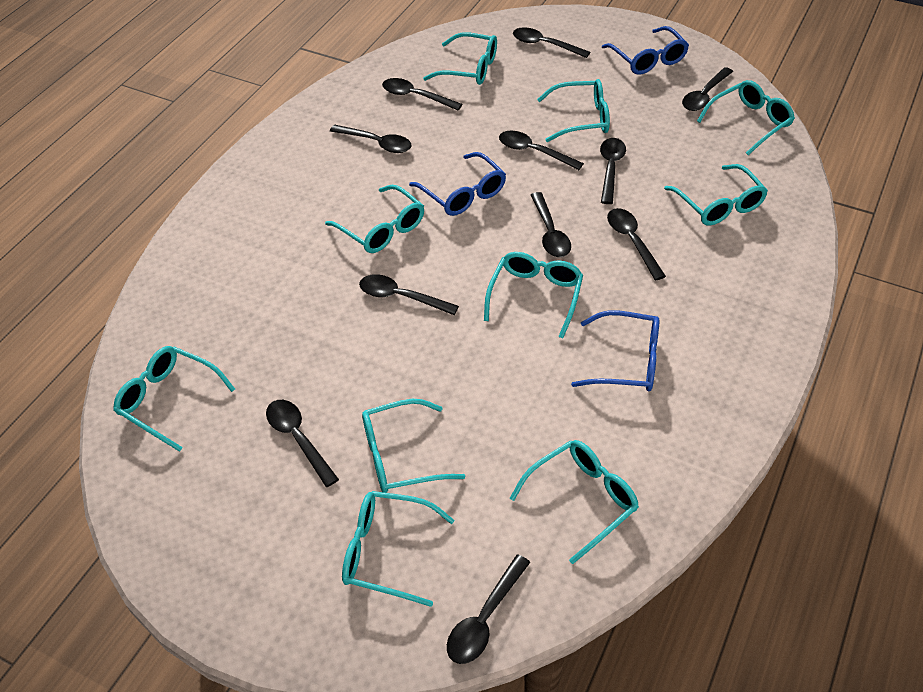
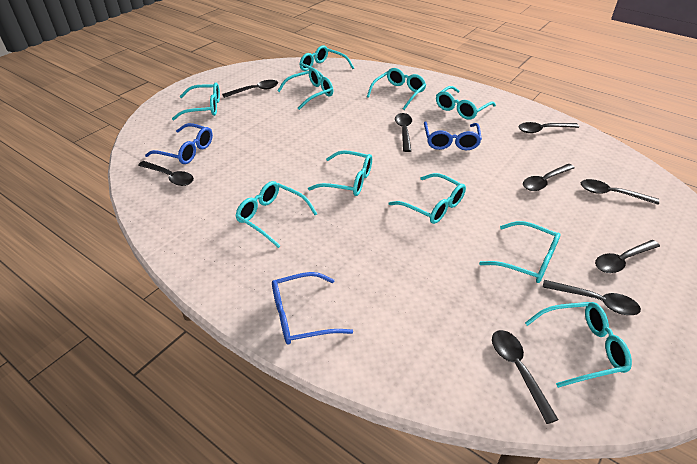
black spoon: 11 -> 9

